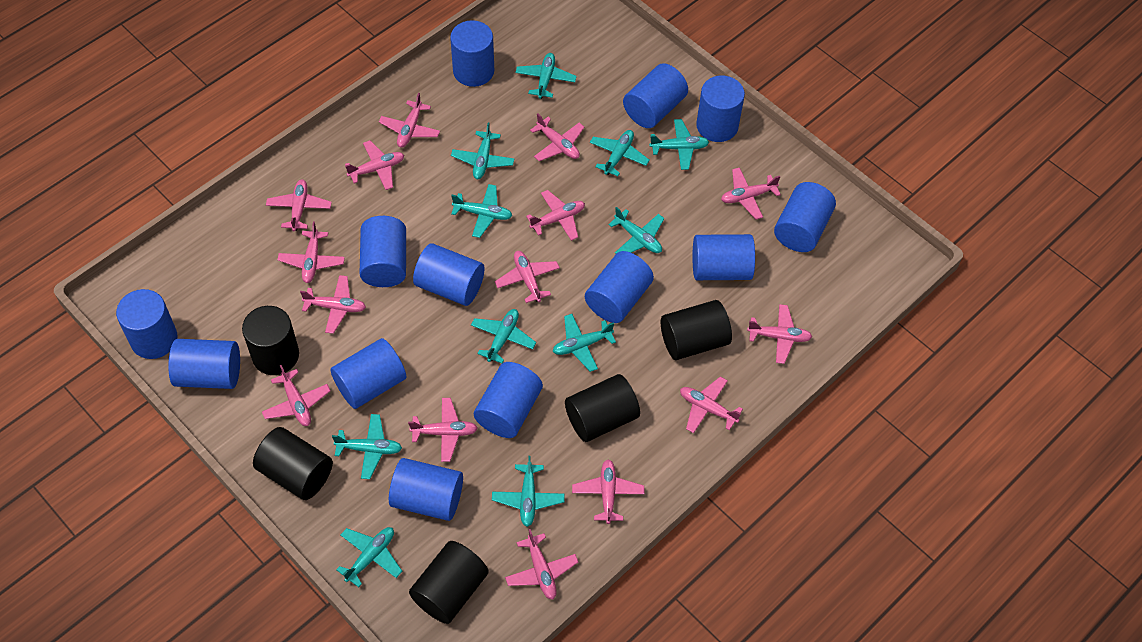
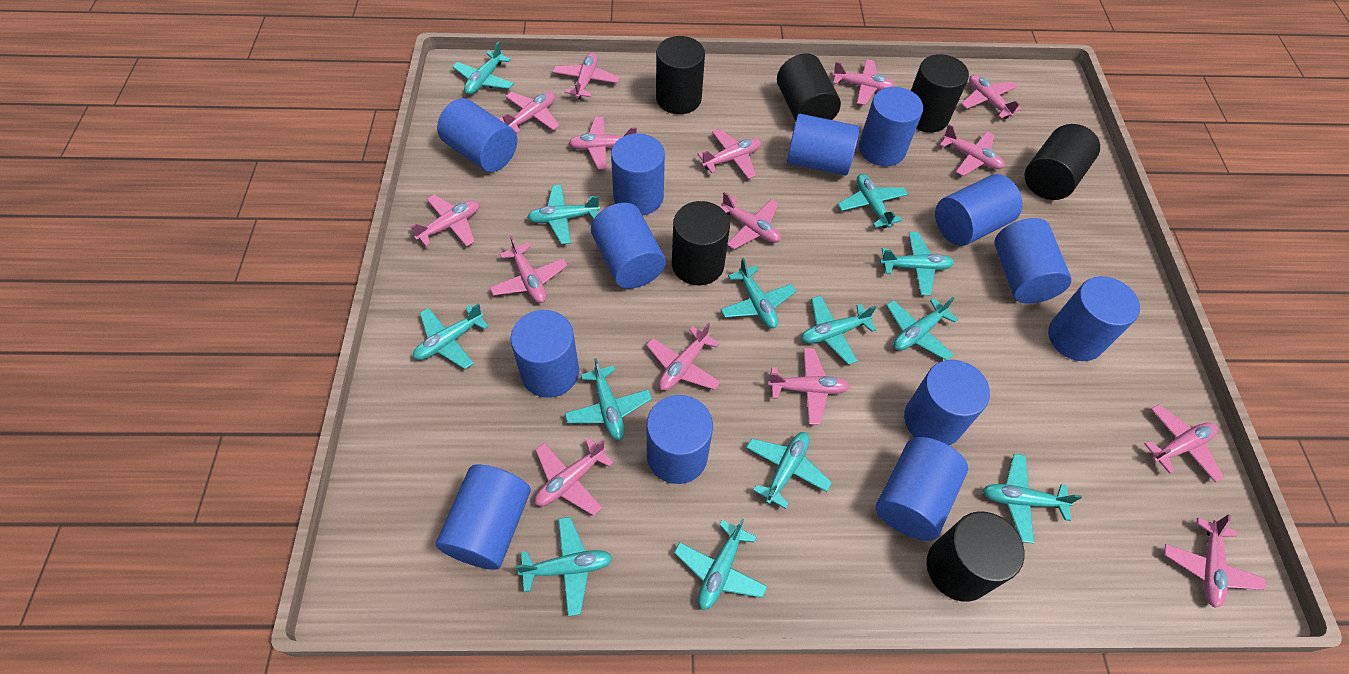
black cylinder: 5 -> 6
turquoise plane: 11 -> 13

